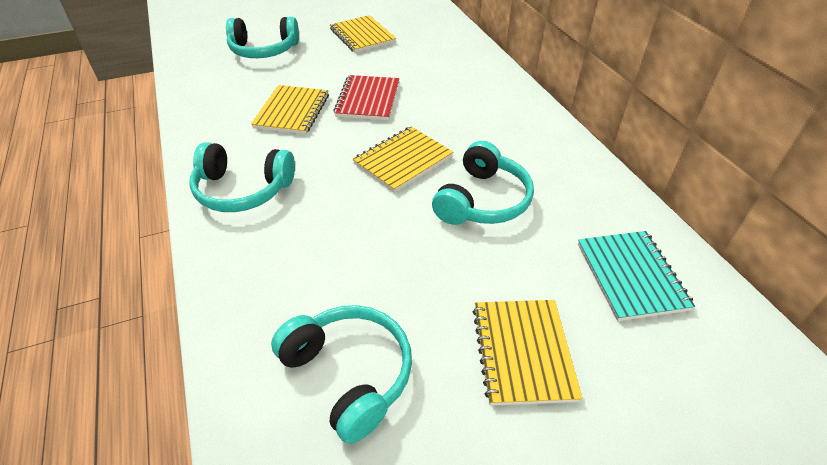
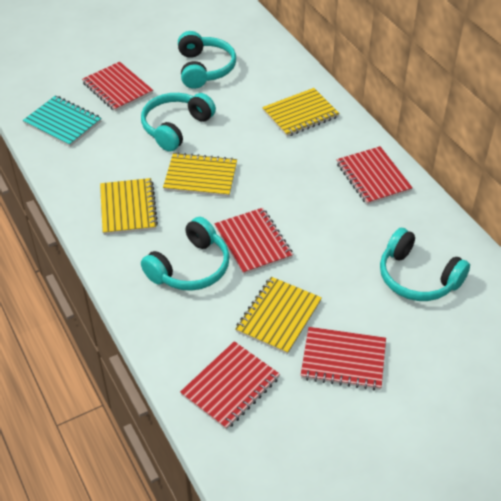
red notebook: 1 -> 5

